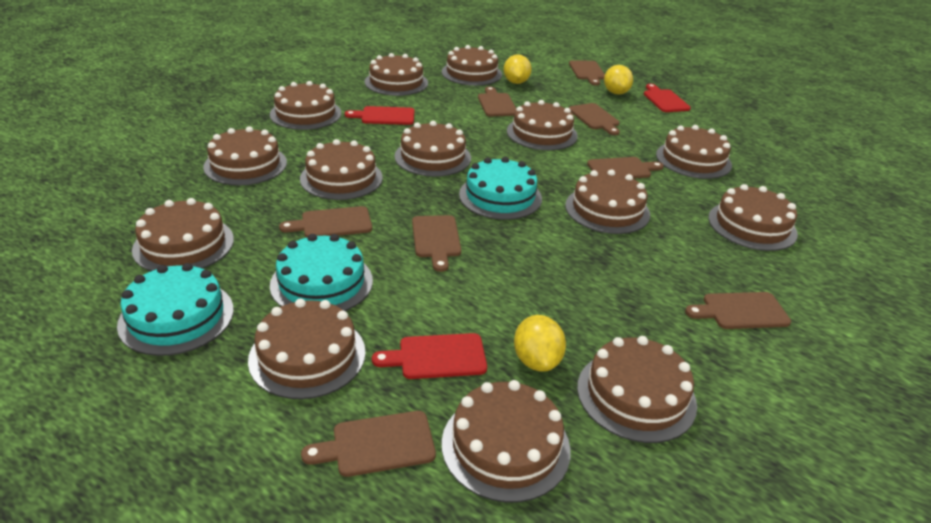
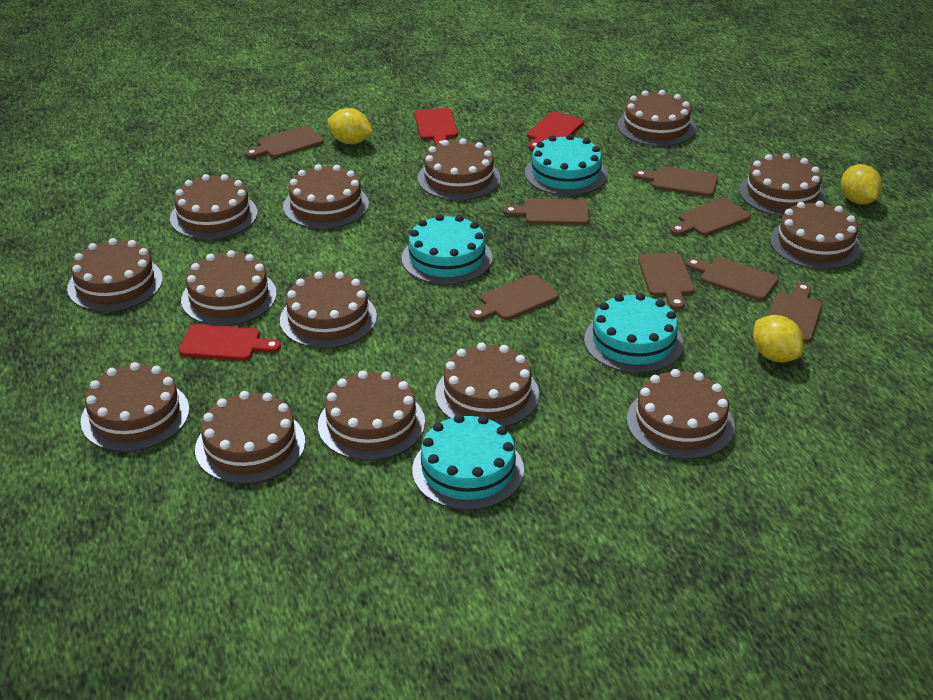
turquoise cake: 3 -> 4

